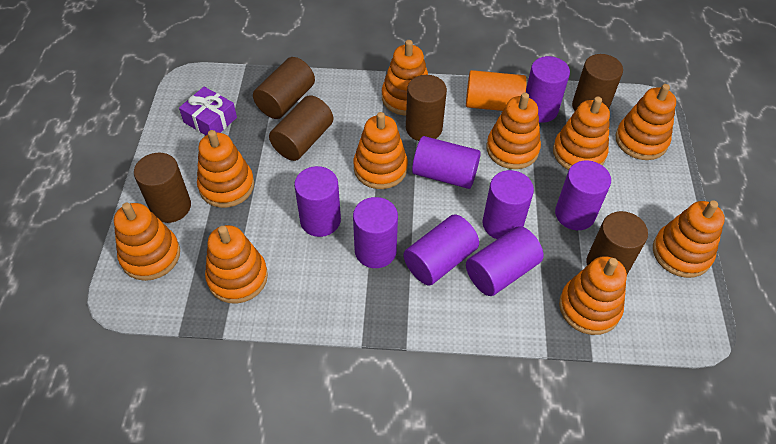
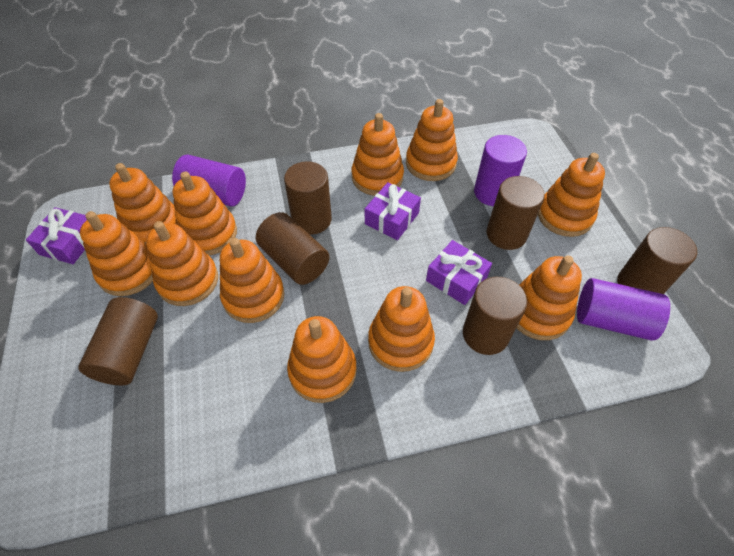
orange cylinder: 1 -> 0
orange stacking toy: 10 -> 11
purple cylinder: 8 -> 3
purple gift: 1 -> 3

